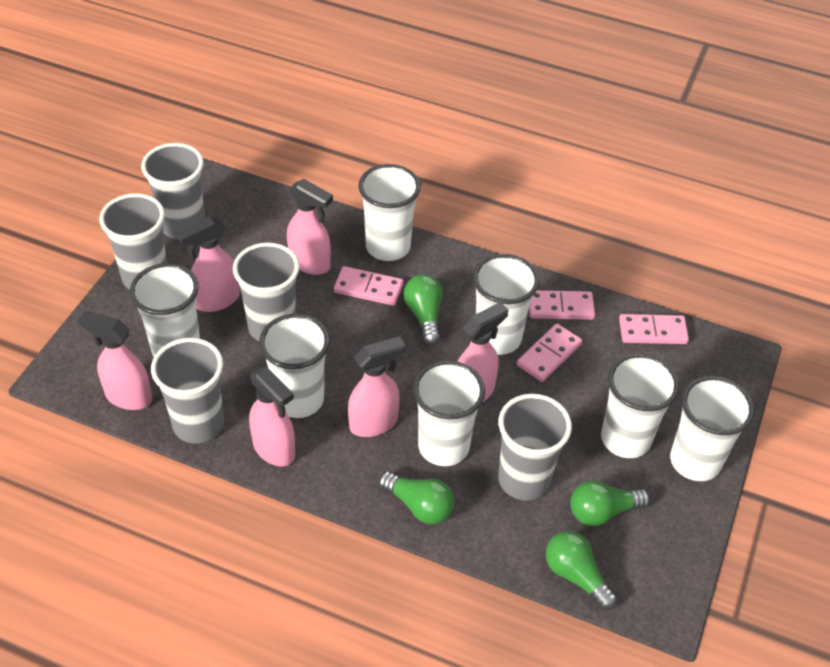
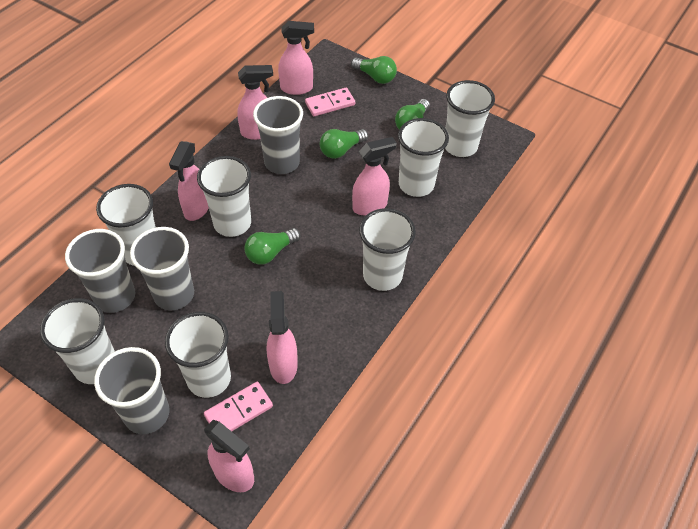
grey cup: 5 -> 4
pink domino: 4 -> 2

